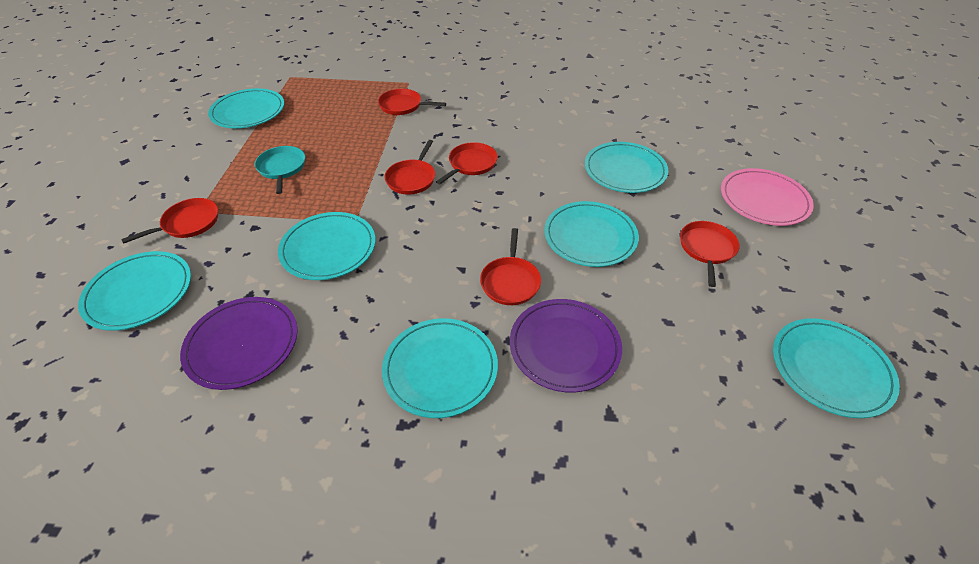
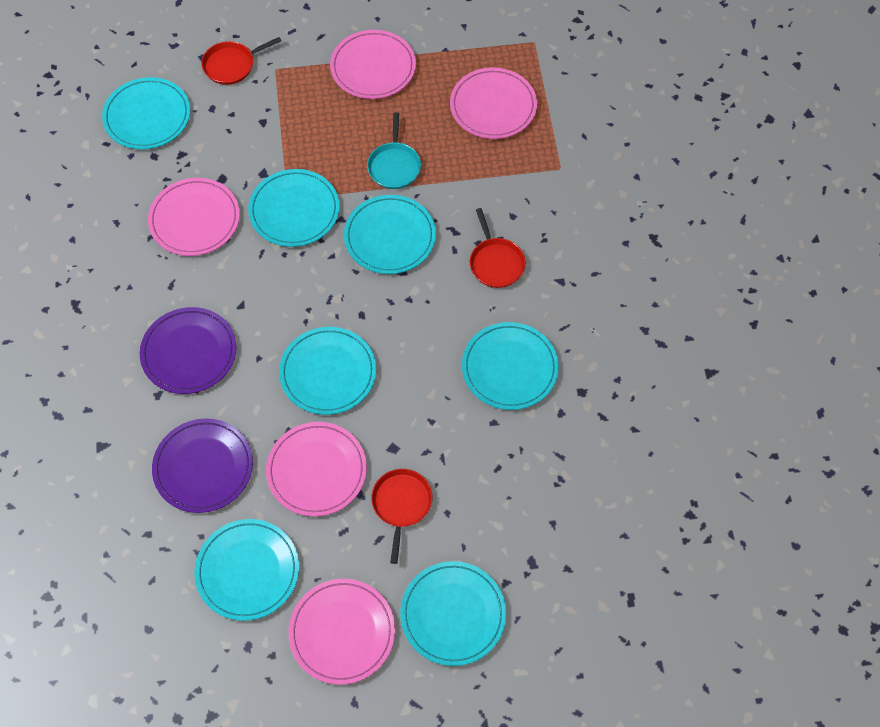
pink plate: 1 -> 5
red pan: 6 -> 3

